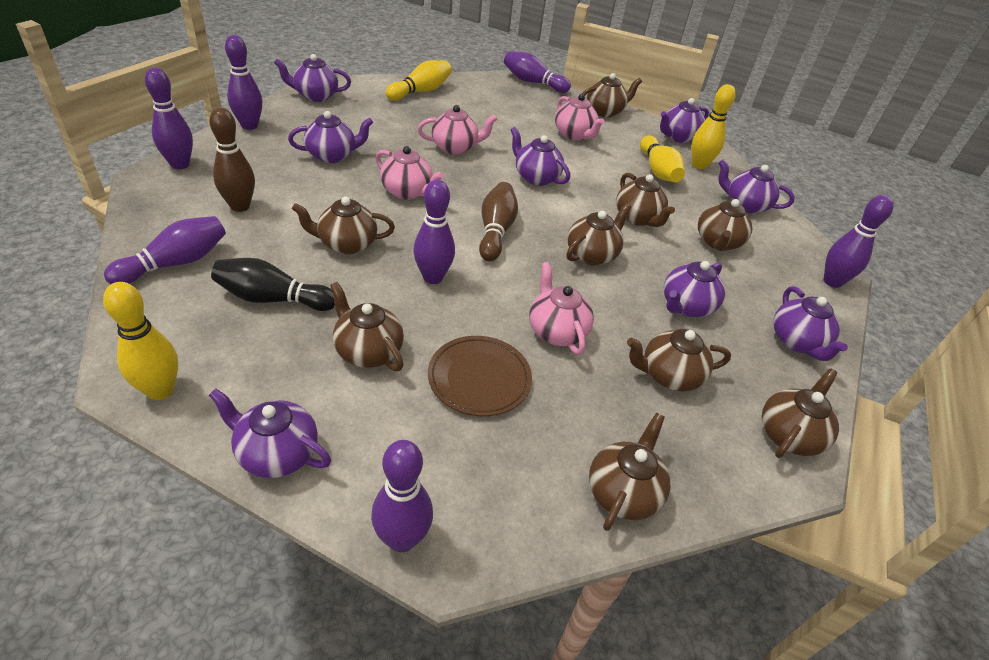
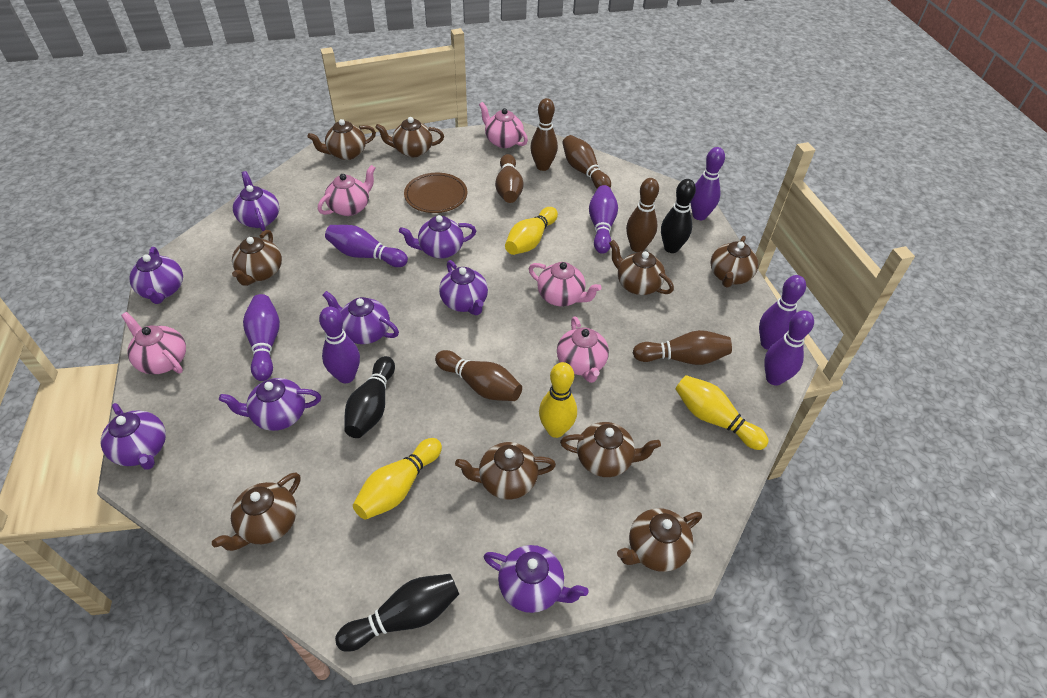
black bowling pin: 1 -> 3
brown bowling pin: 2 -> 6
pink teapot: 4 -> 5

